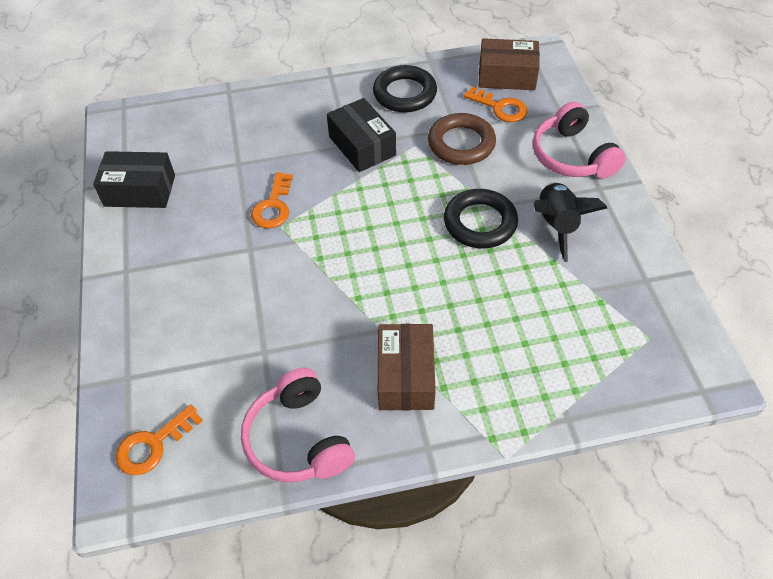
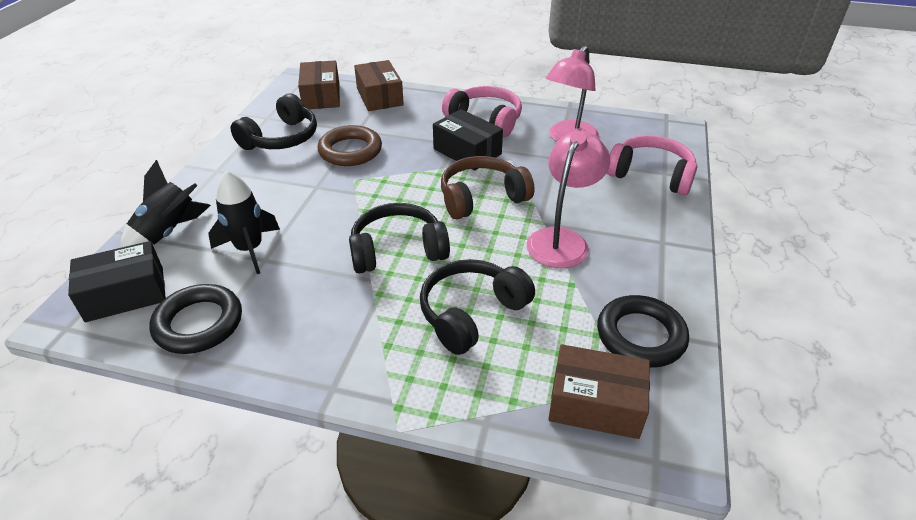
black headphones: 0 -> 3
black rocket: 1 -> 2
brown box: 2 -> 3
brown headphones: 0 -> 1
orange key: 3 -> 0
pink lamp: 0 -> 2

